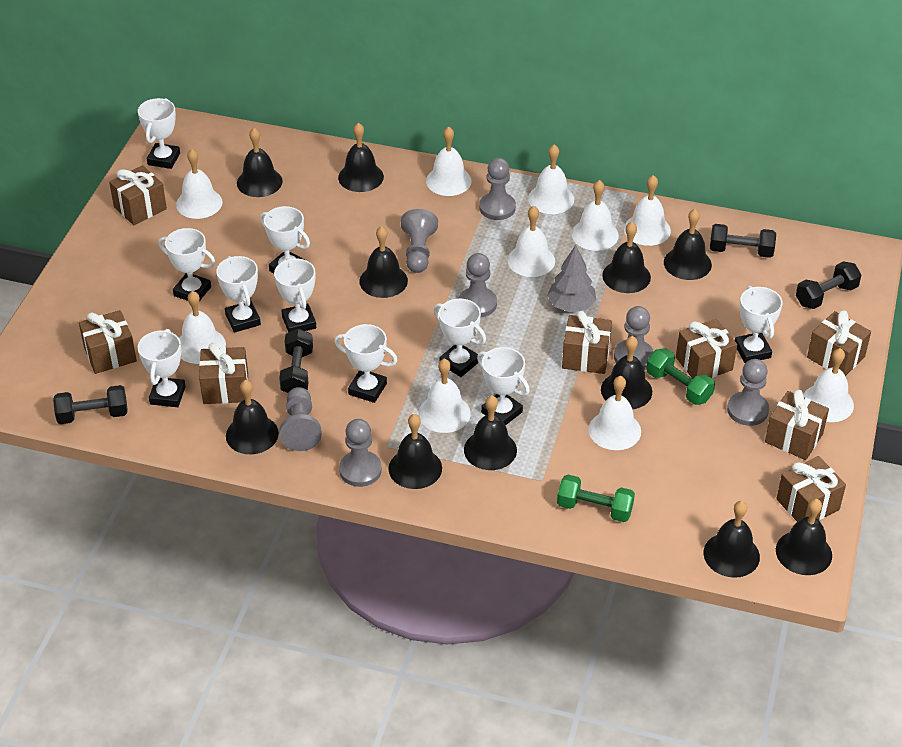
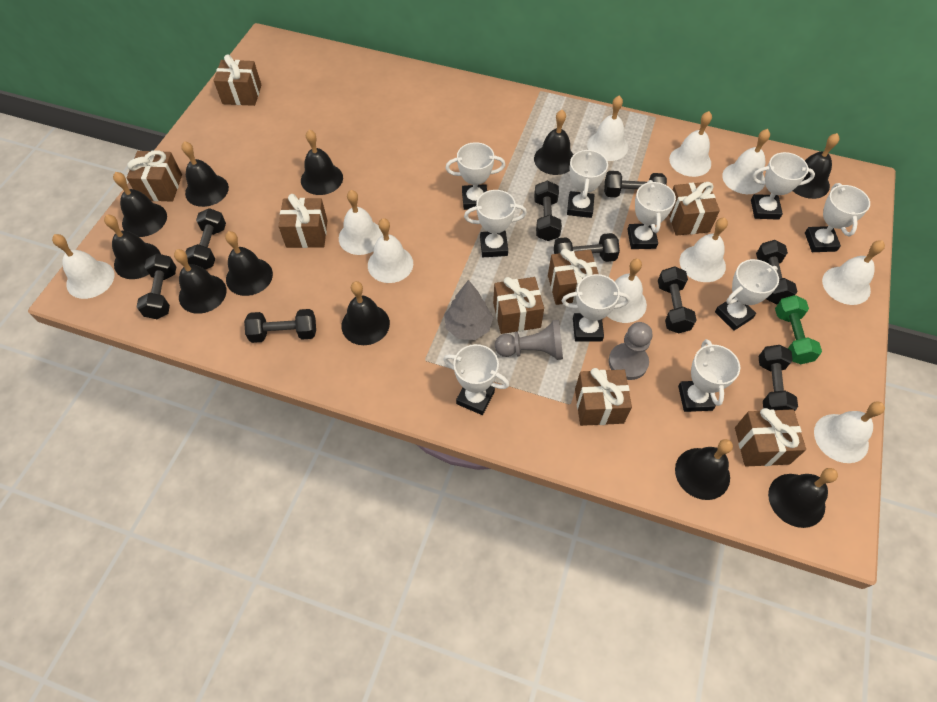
black dumbbell: 4 -> 9
green dumbbell: 2 -> 1
grey pawn: 7 -> 2

